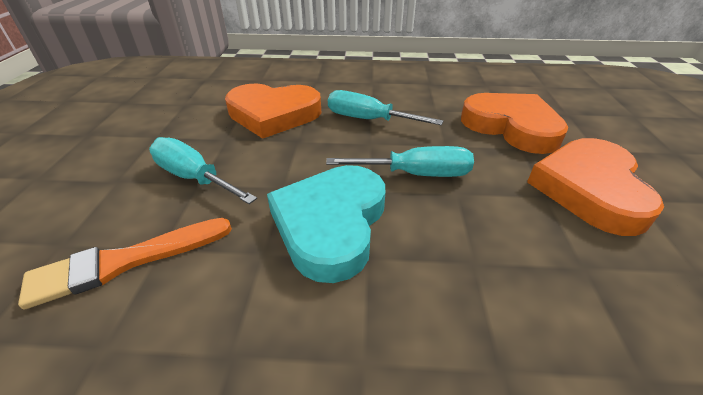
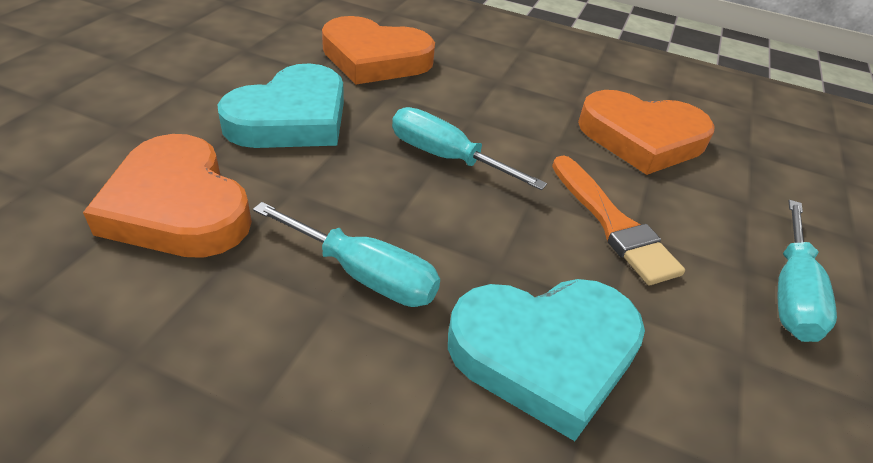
turquoise heart: 1 -> 2

